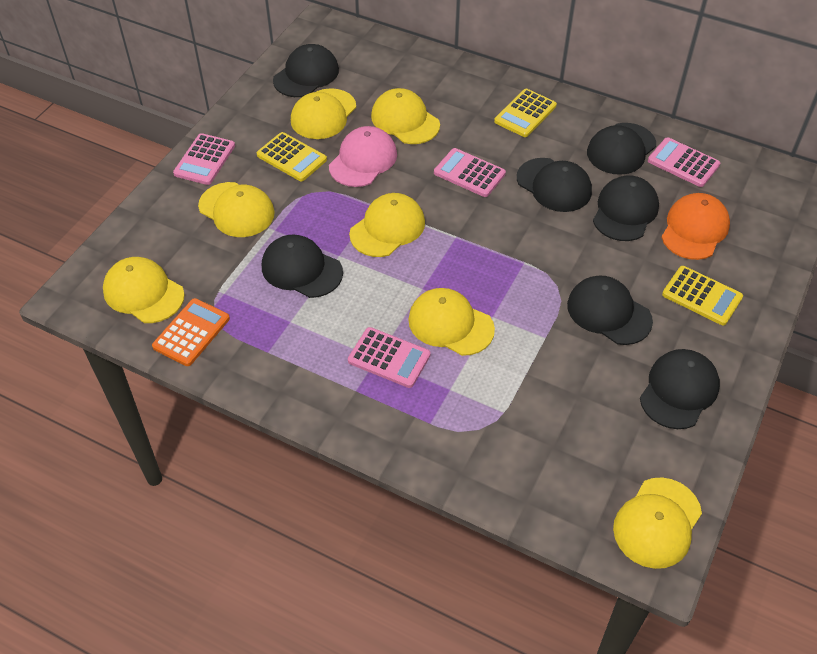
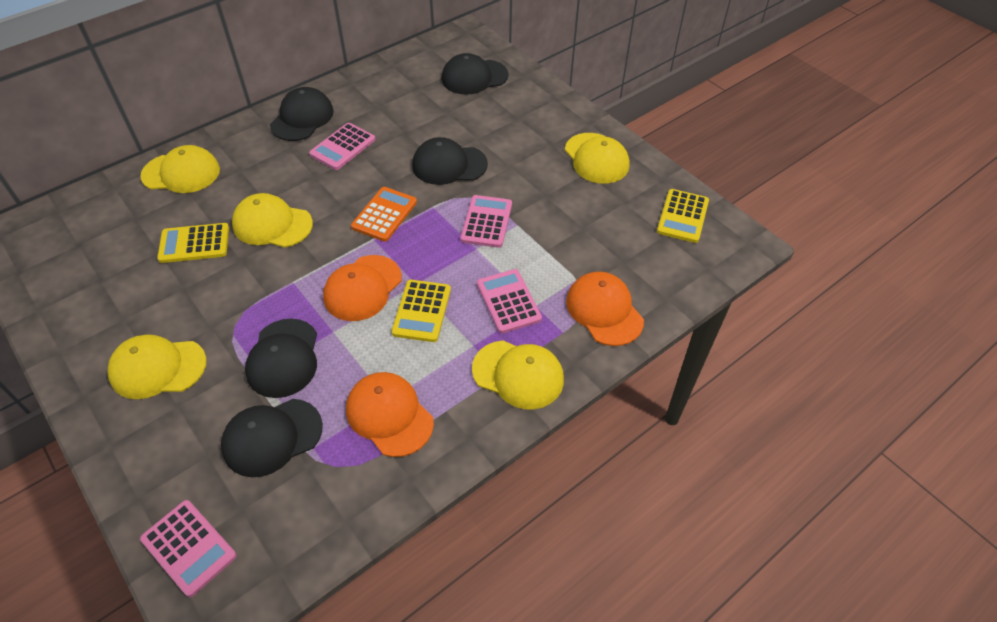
black cap: 7 -> 5
orange cap: 1 -> 3
pink cap: 1 -> 0
yellow cap: 7 -> 5

